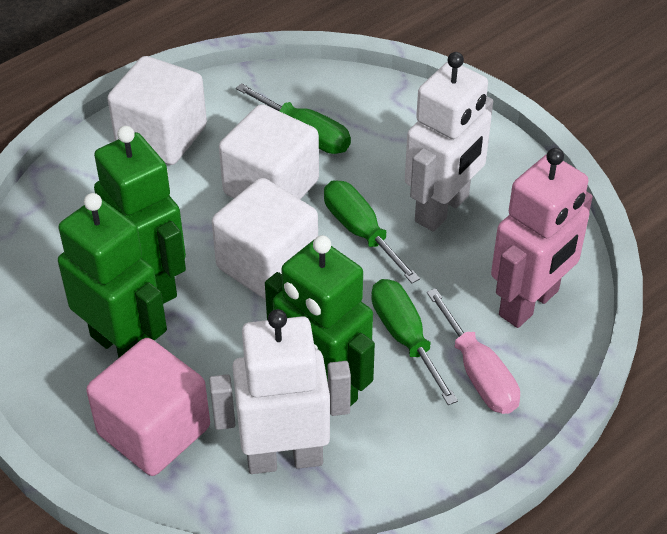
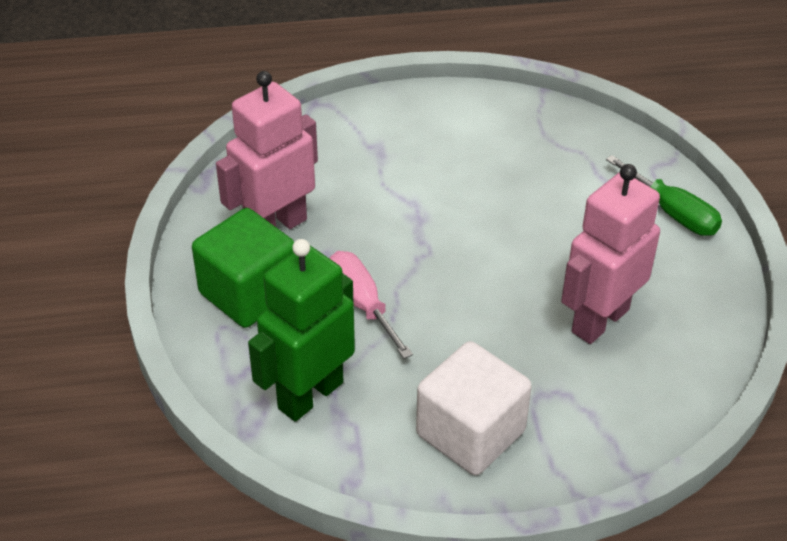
green cube: 0 -> 1
green robot: 3 -> 1
green screwdriver: 3 -> 1
pink cube: 1 -> 0
pink robot: 1 -> 2
white cube: 3 -> 1
white robot: 2 -> 0

